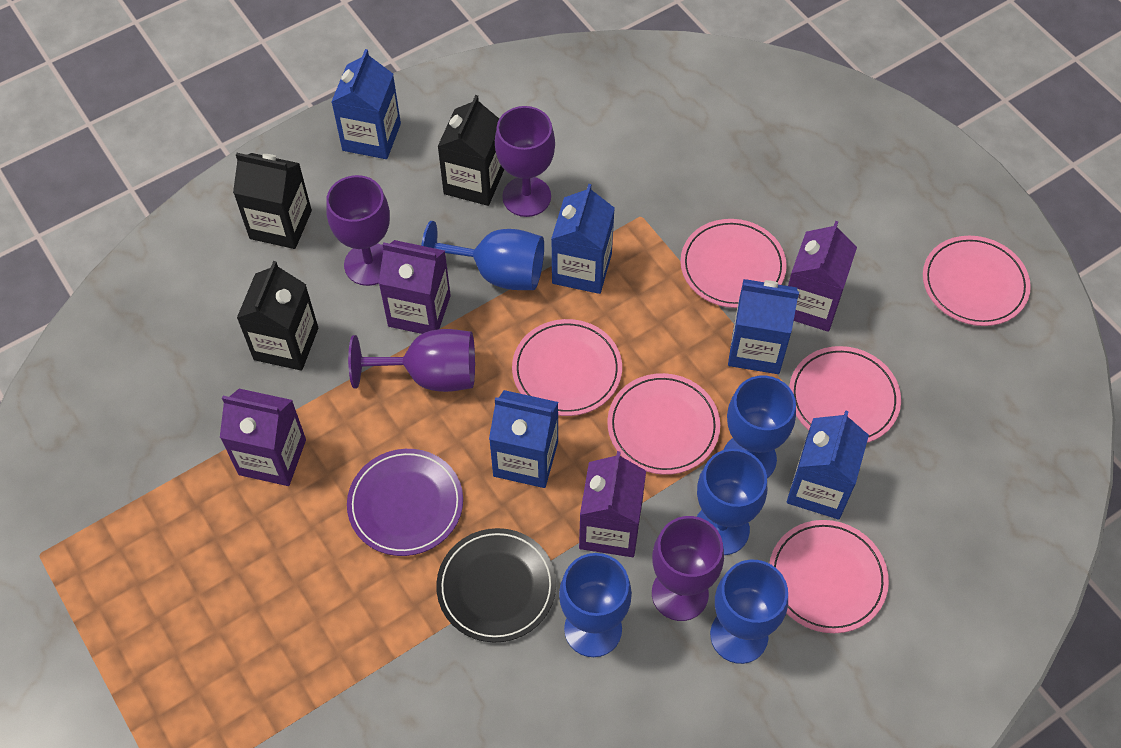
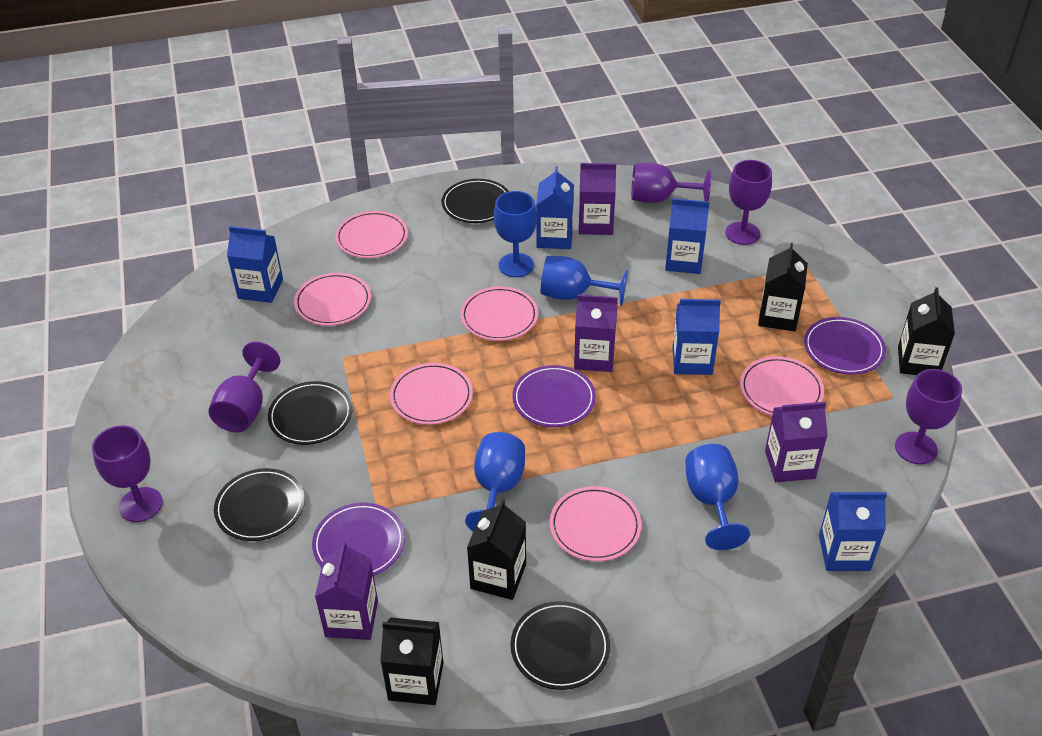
black carton: 3 -> 4
black plate: 1 -> 4
blue goblet: 5 -> 4
purple goblet: 4 -> 5
purple plate: 1 -> 3

